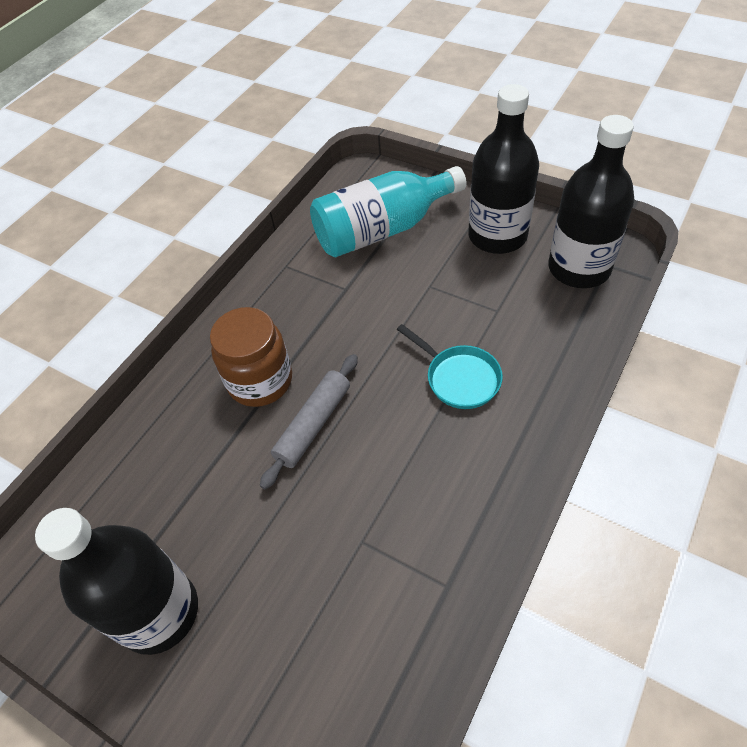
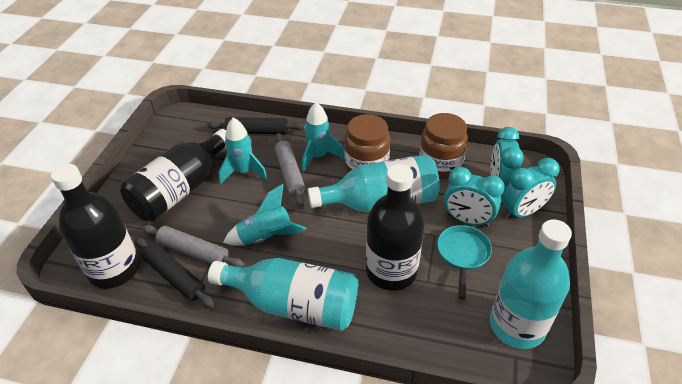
black rolling pin: 0 -> 2
brown jar: 1 -> 2
grey rolling pin: 1 -> 2
turquoise bottle: 1 -> 3
turquoise clock: 0 -> 3
turquoise rocket: 0 -> 3

